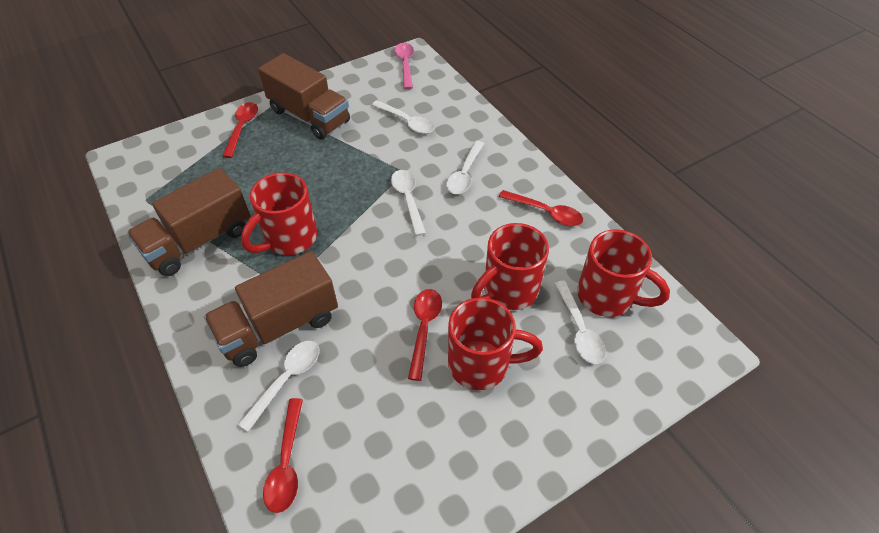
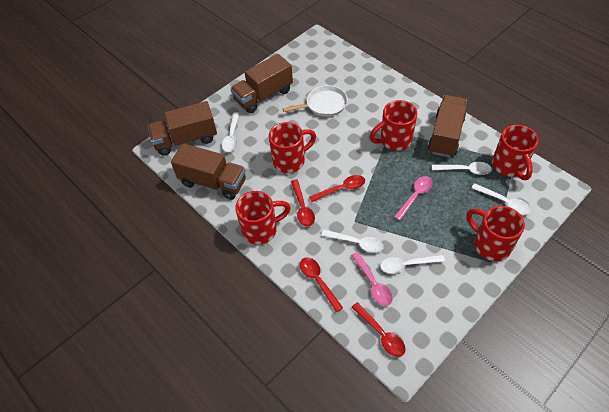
brown truck: 3 -> 4
pink spoon: 1 -> 2
red mug: 4 -> 5
white pan: 0 -> 1

